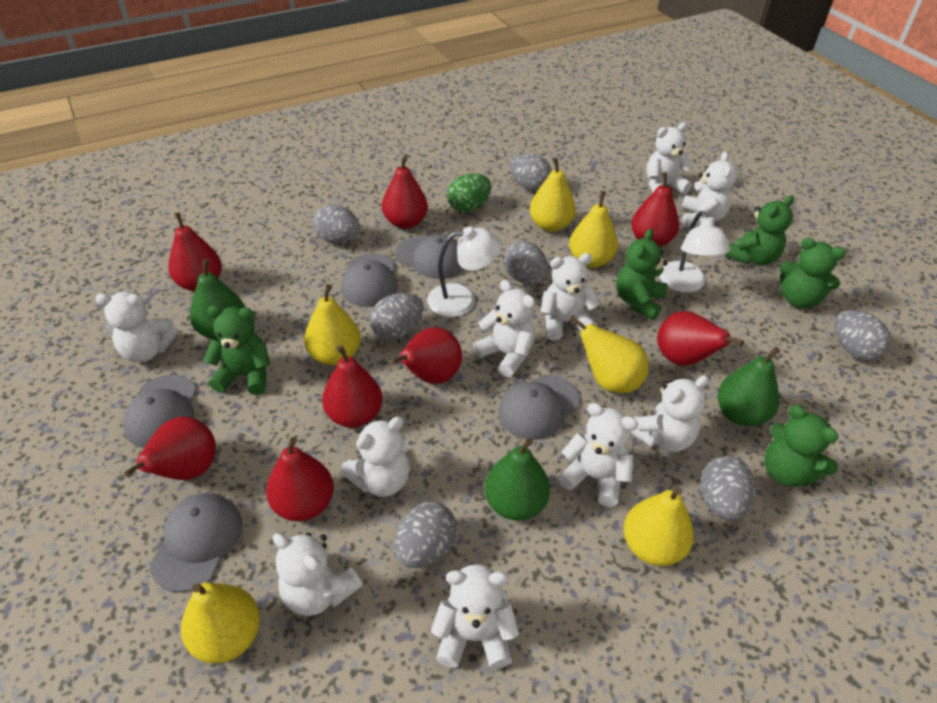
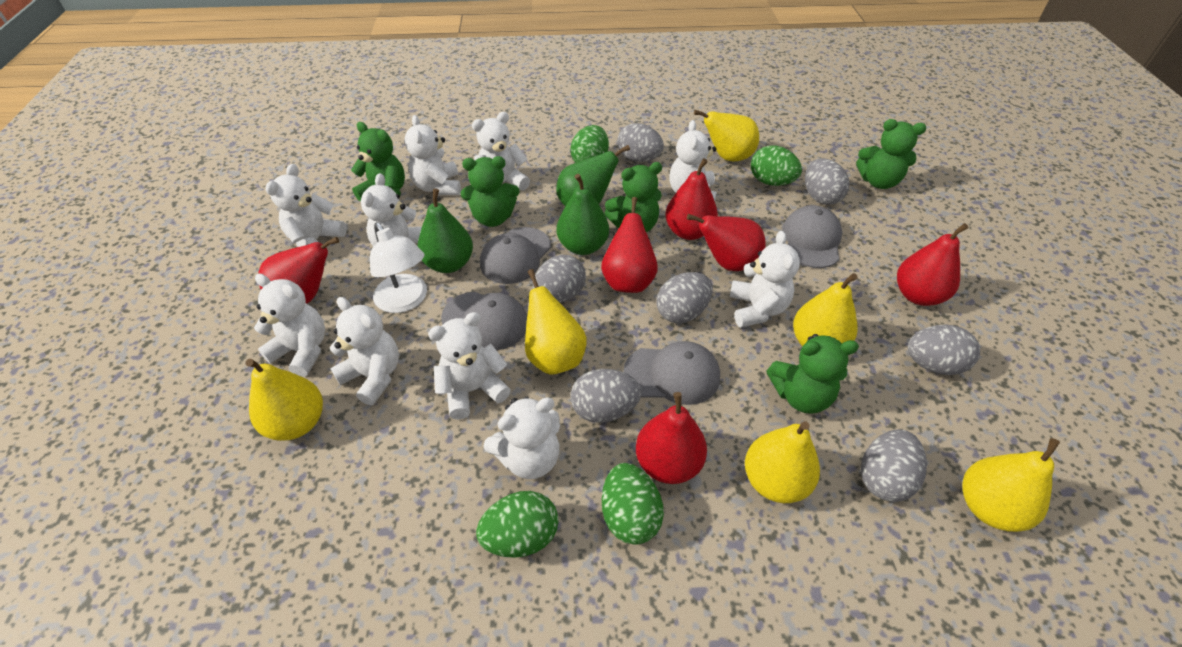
green egg: 1 -> 4
grey cap: 5 -> 4
red pear: 8 -> 6
white lamp: 2 -> 1

